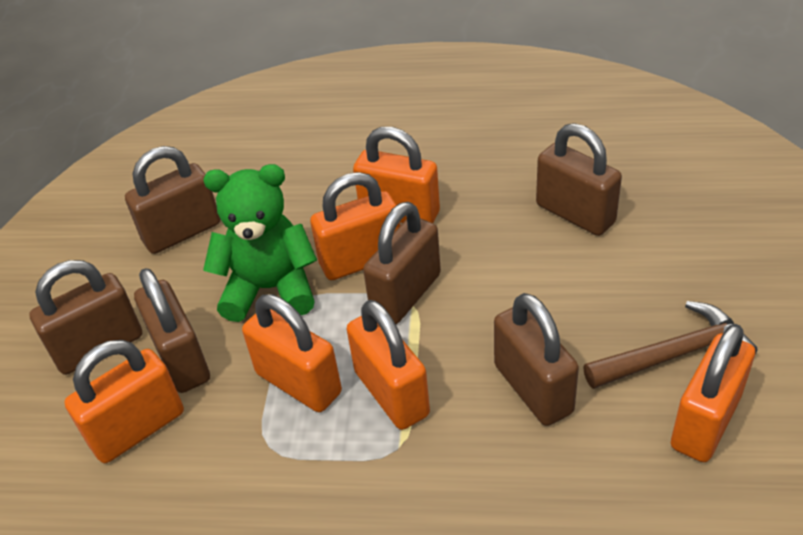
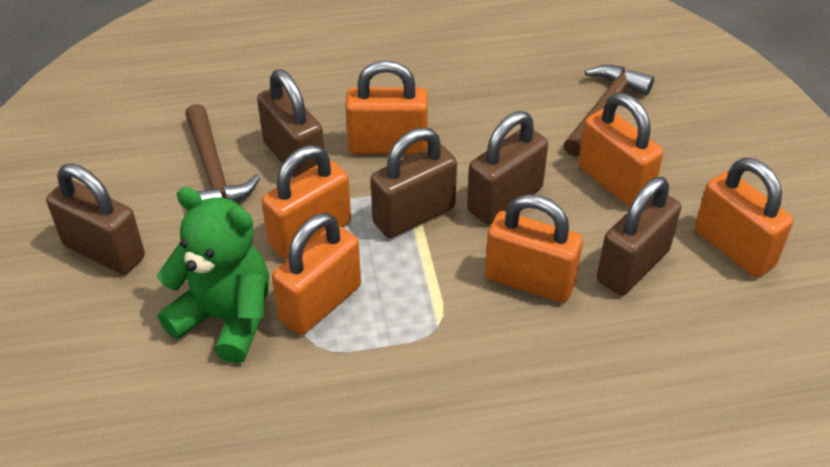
brown hammer: 1 -> 2
brown padlock: 6 -> 5

